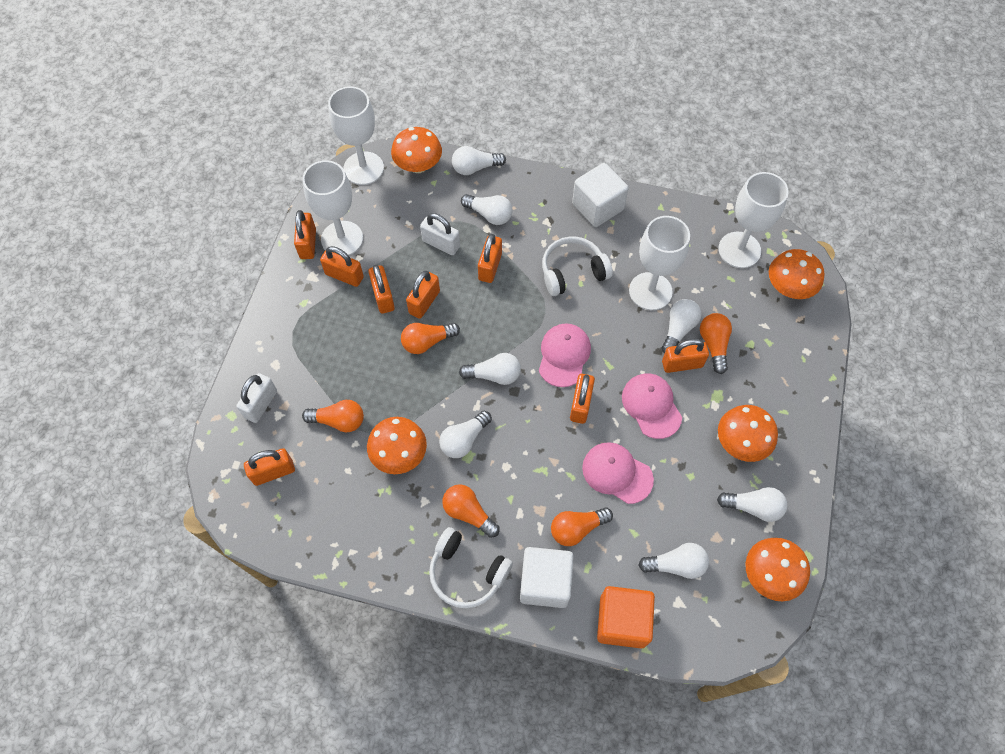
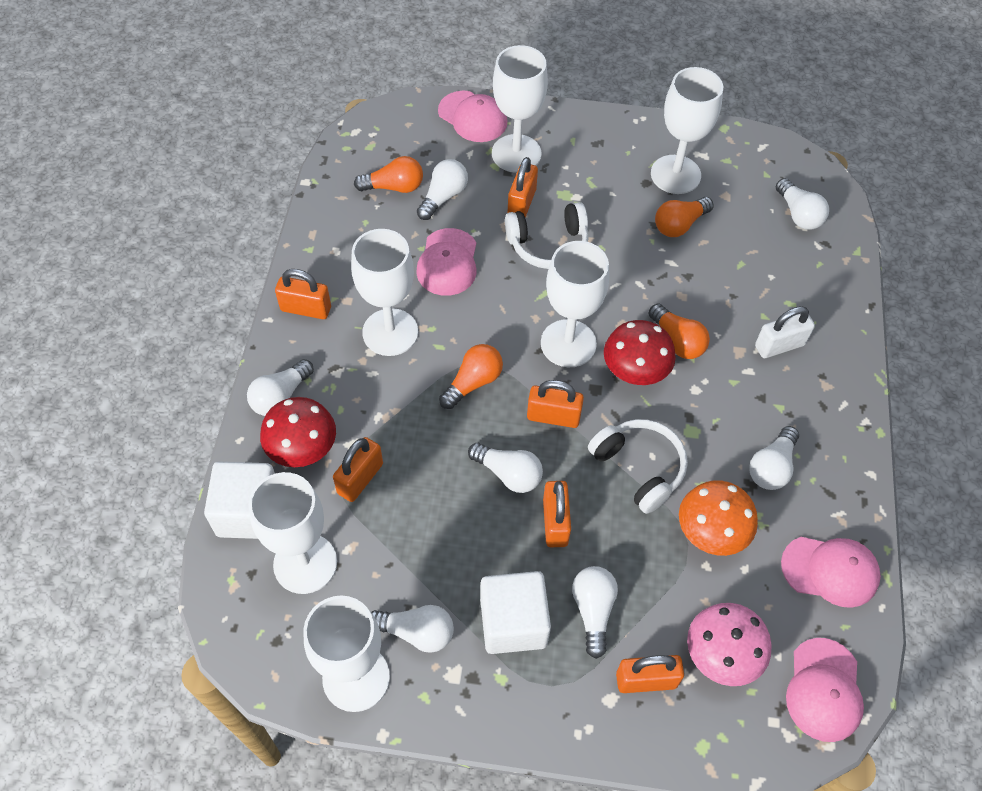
orange cube: 1 -> 0
orange light bulb: 5 -> 4
orange mushroom: 5 -> 1
orange padlock: 8 -> 6
pink cap: 3 -> 4
pink mushroom: 0 -> 1
red mushroom: 0 -> 2
white goblet: 4 -> 6
white padlock: 2 -> 1

